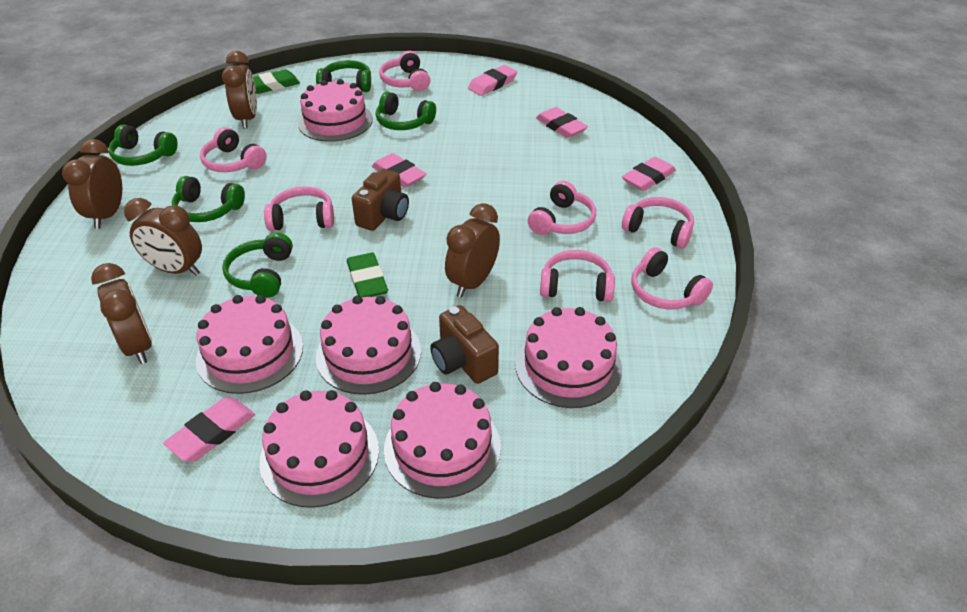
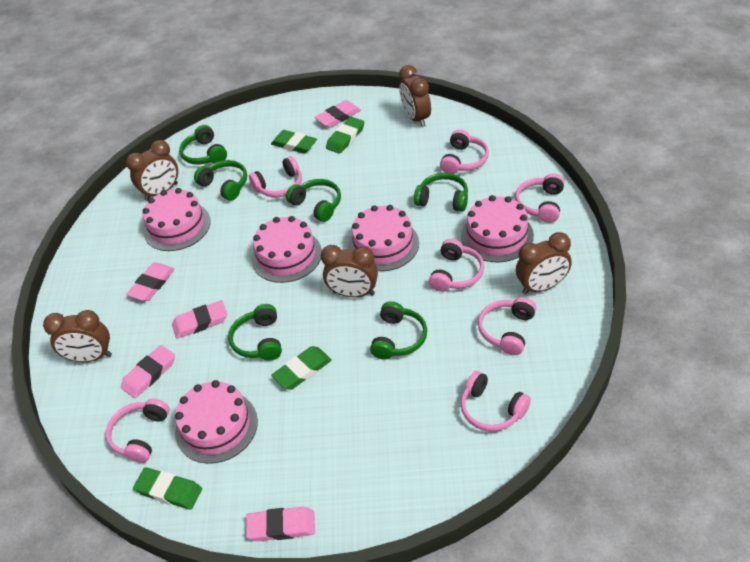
brown camera: 2 -> 0
green eraser: 2 -> 4
green headphones: 5 -> 6
pink cake: 6 -> 5

